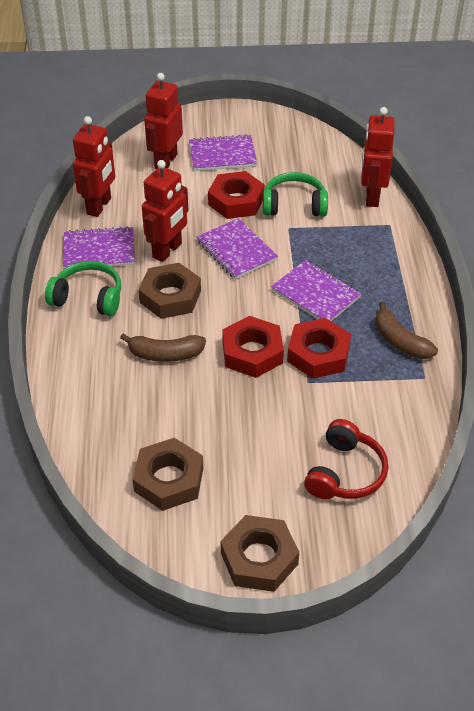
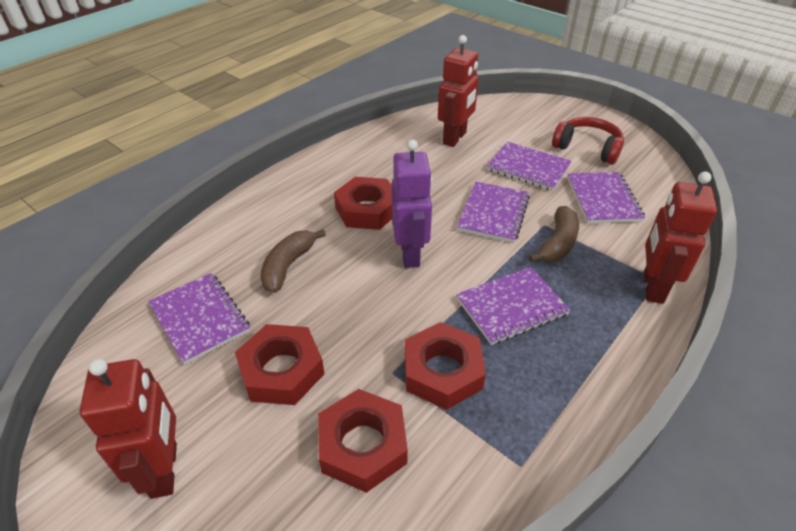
brown nut: 3 -> 0
green headphones: 2 -> 0
purple notebook: 4 -> 5
purple robot: 0 -> 1
red nut: 3 -> 4
red robot: 4 -> 3

